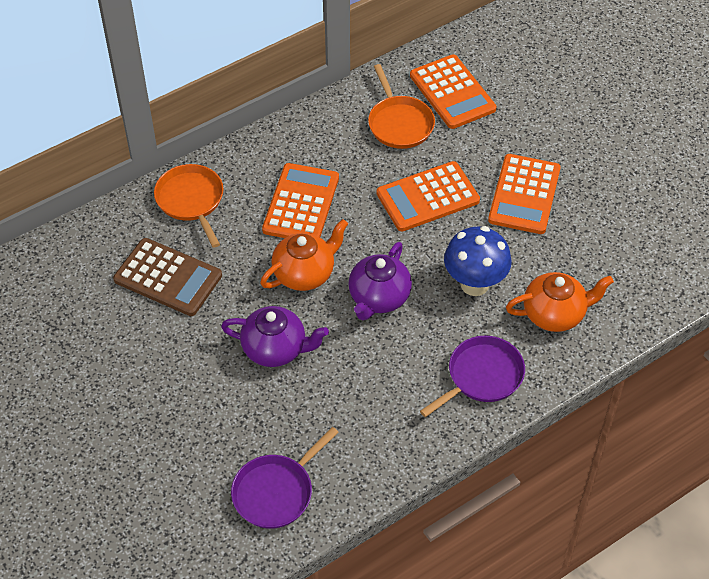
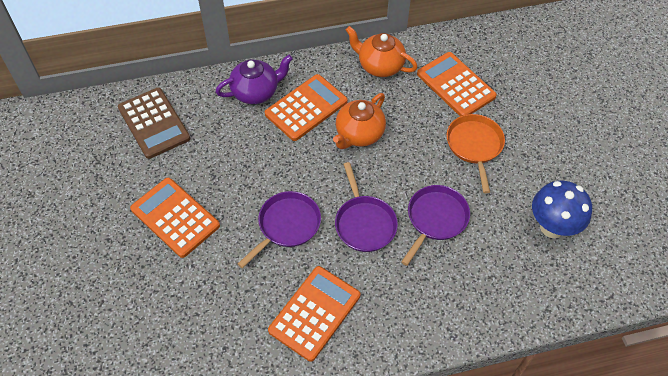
orange pan: 2 -> 1
purple pan: 2 -> 3
purple teapot: 2 -> 1

